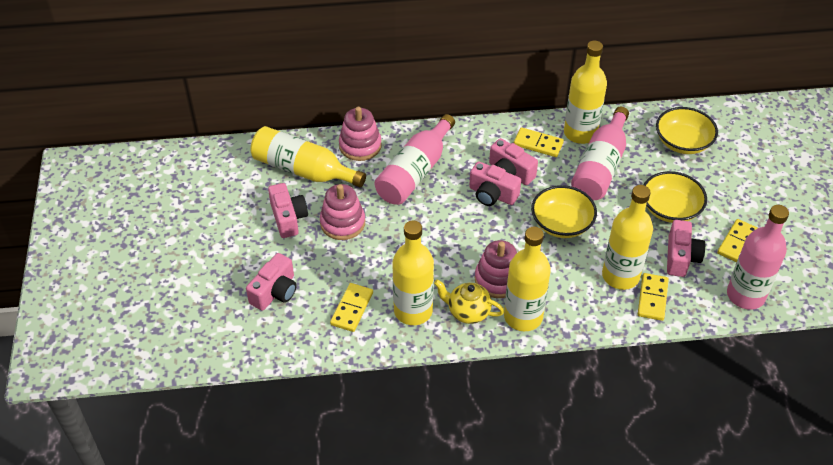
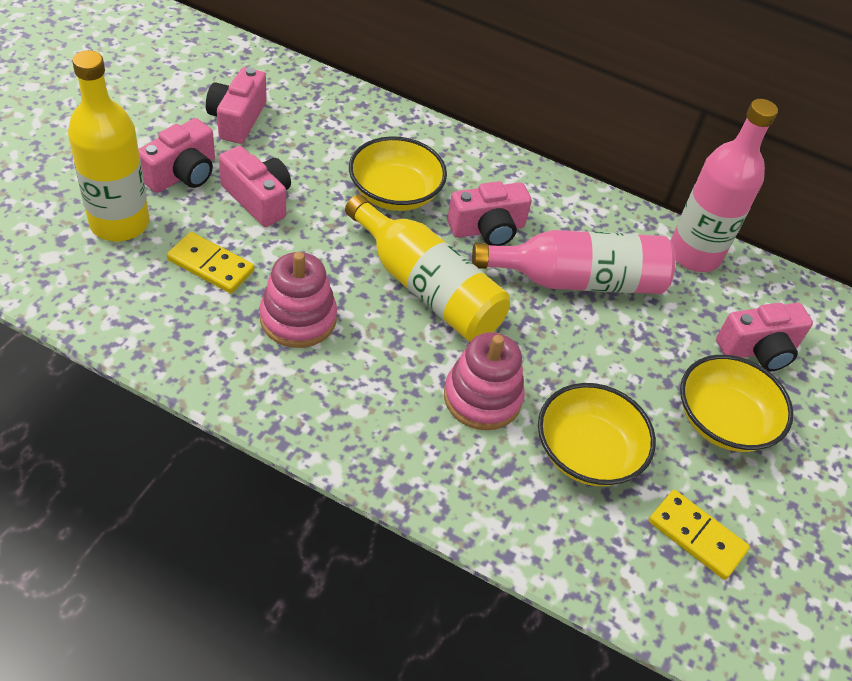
pink bottle: 3 -> 2
pink stacking toy: 3 -> 2
yellow bottle: 5 -> 2
yellow domino: 4 -> 2
yellow teapot: 1 -> 0

